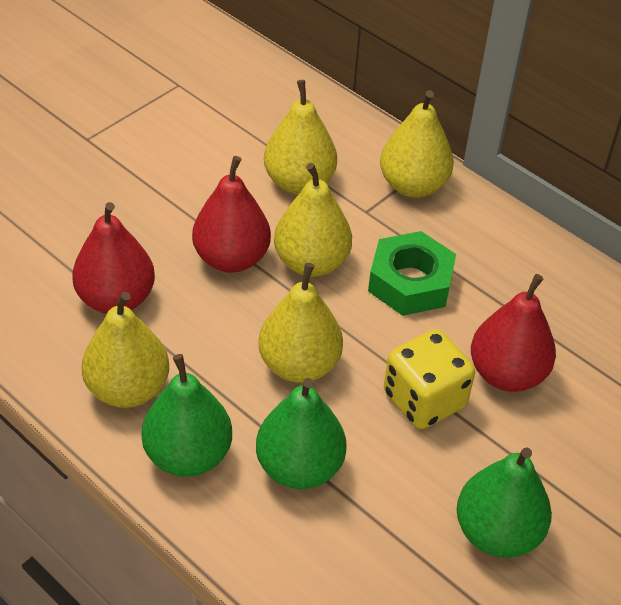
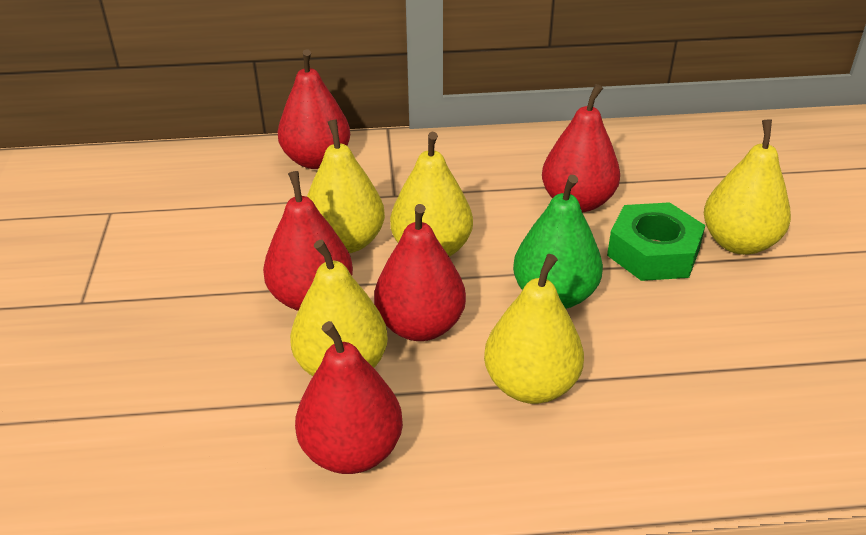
green pear: 3 -> 1
red pear: 3 -> 5
yellow dice: 1 -> 0

